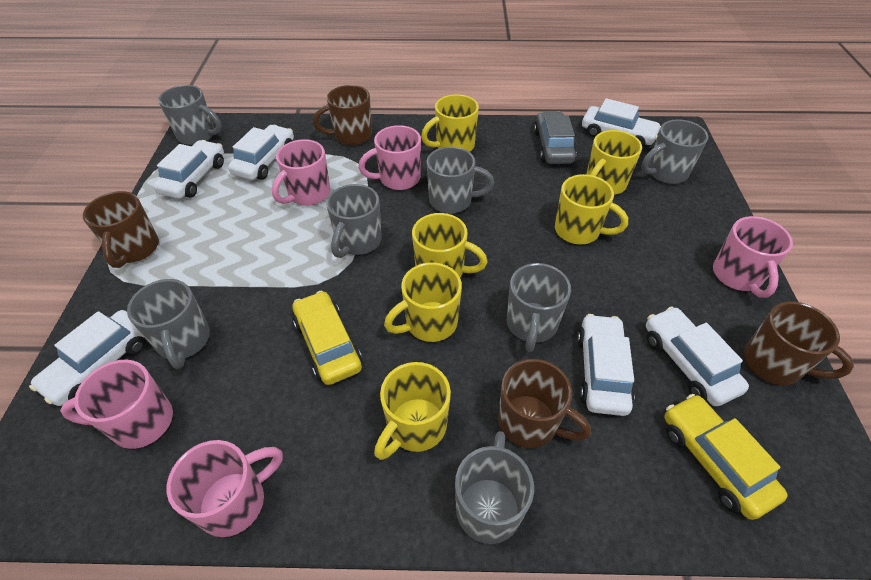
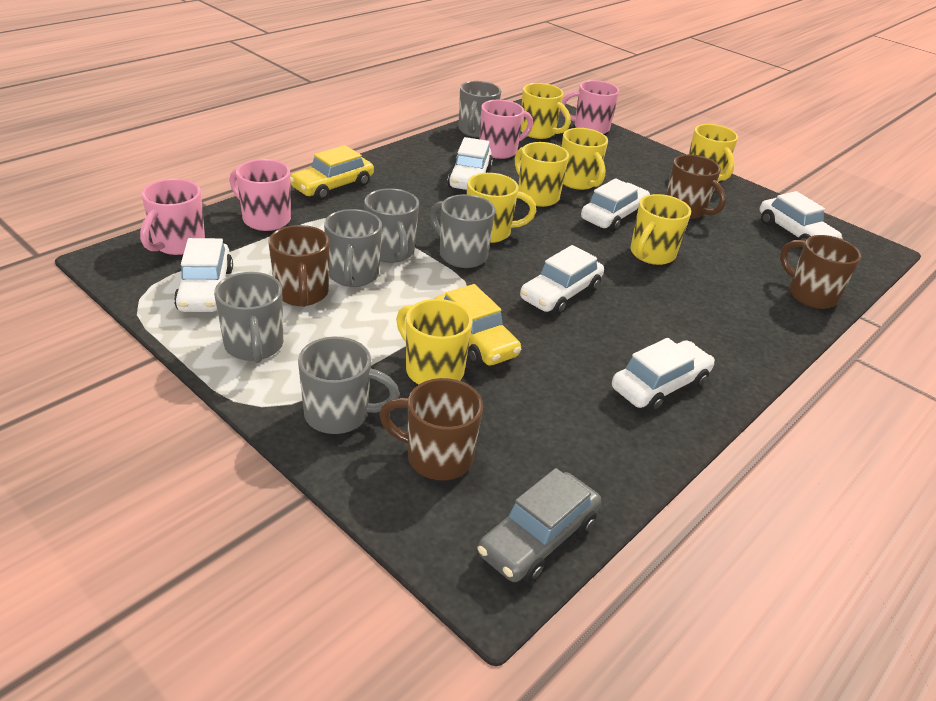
grey mug: 7 -> 6
pink mug: 5 -> 4
yellow mug: 6 -> 7

